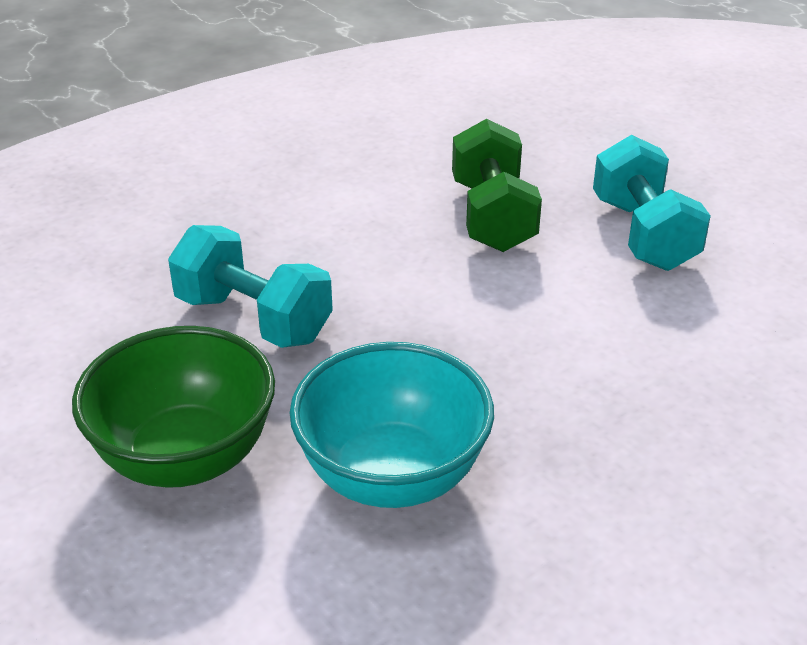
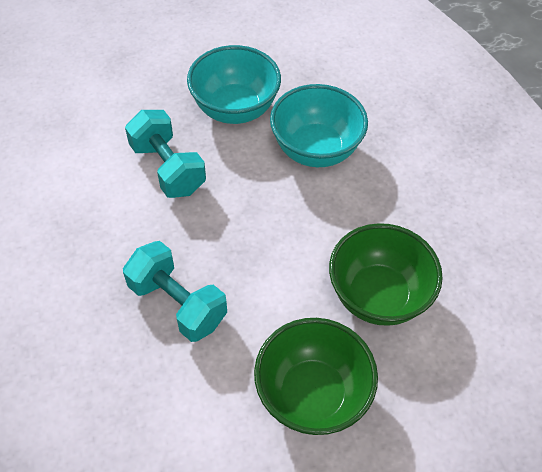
green bowl: 1 -> 2
green dumbbell: 1 -> 0
turquoise bowl: 1 -> 2

